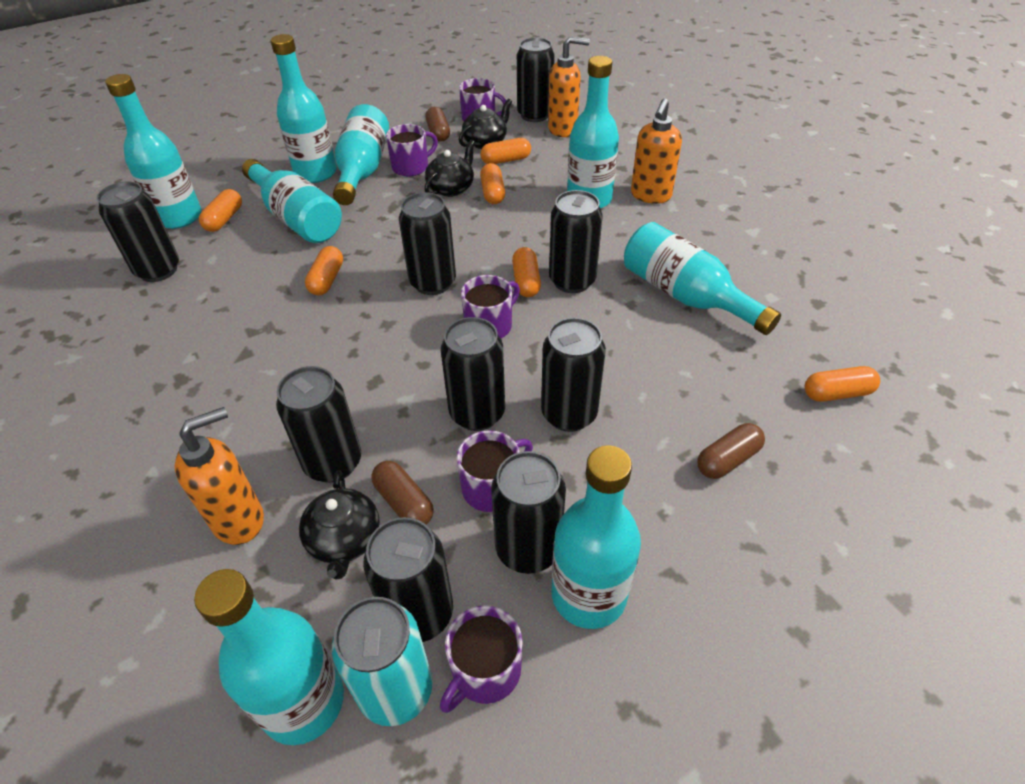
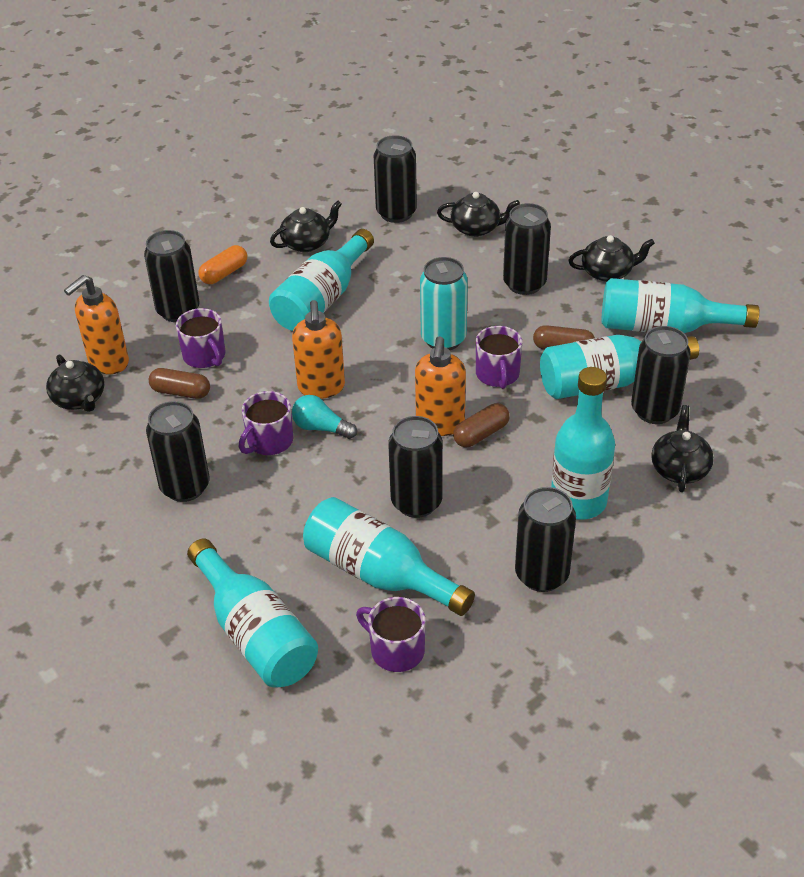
black can: 9 -> 7
black teapot: 3 -> 5
orange capsule: 6 -> 1
purple mug: 5 -> 4
turquoise bottle: 8 -> 6
turquoise light bulb: 0 -> 1

